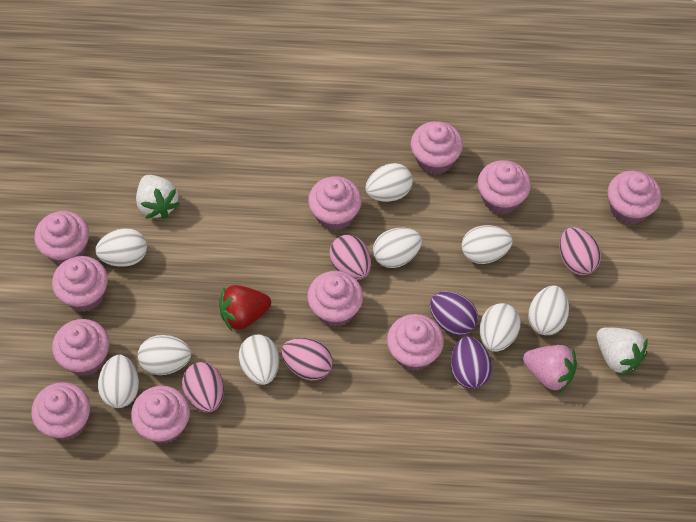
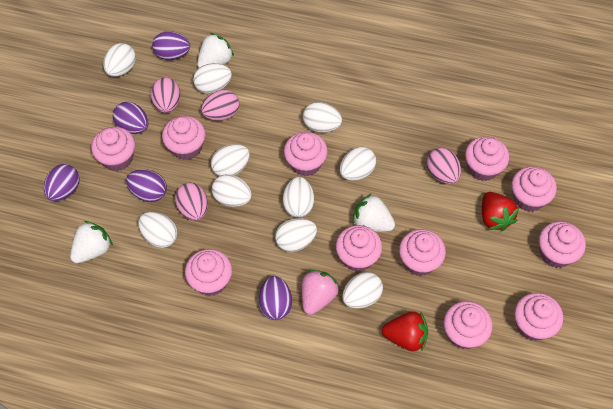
purple egg: 2 -> 5
red strawberry: 1 -> 2
white egg: 9 -> 10
white strawberry: 2 -> 3

